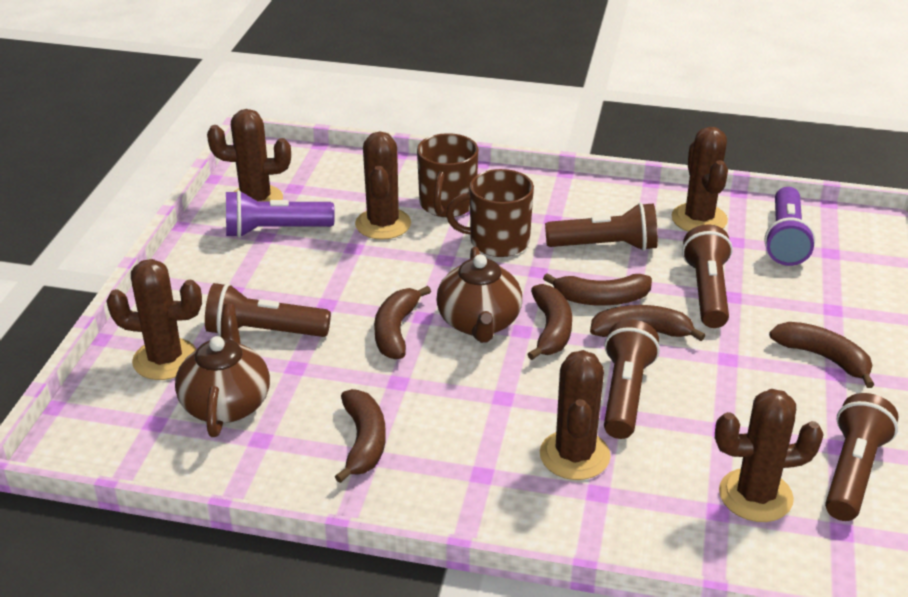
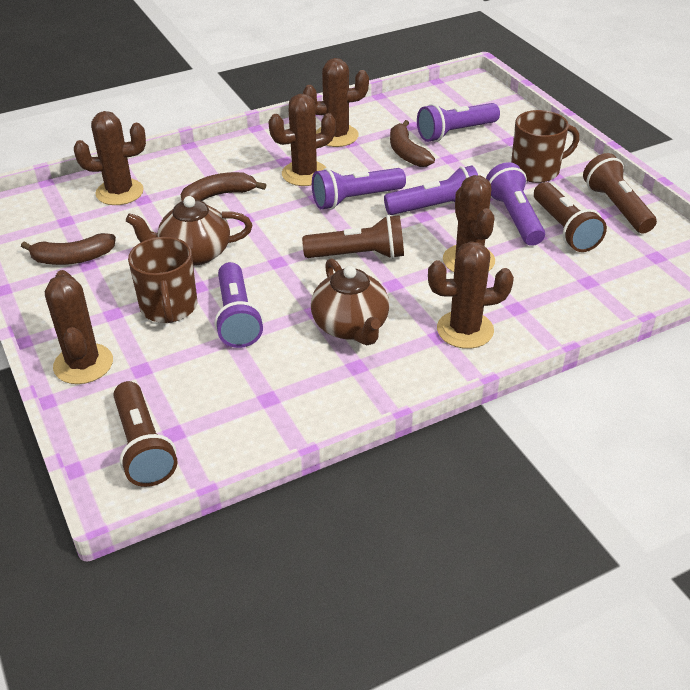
brown banana: 6 -> 3
brown flashlight: 5 -> 4
purple flashlight: 2 -> 5

